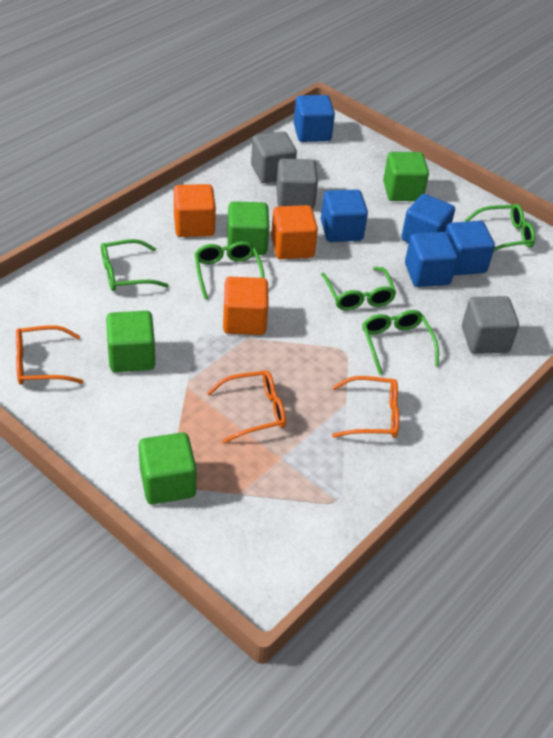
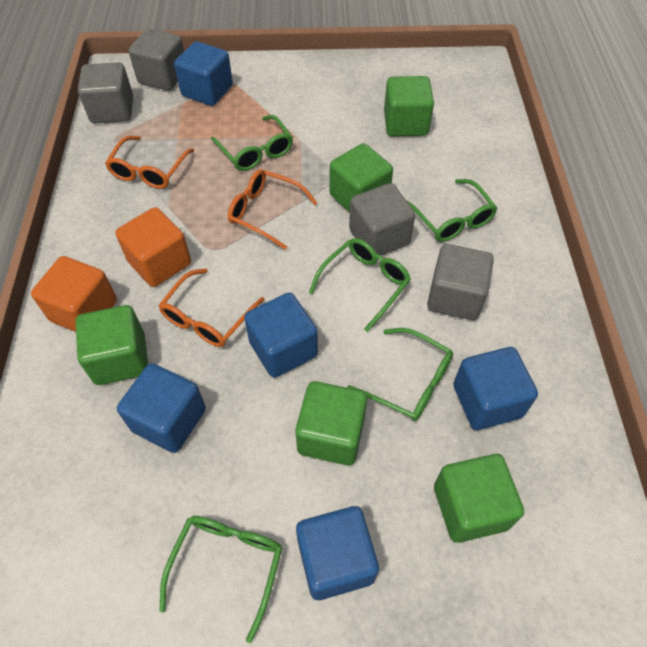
green cube: 4 -> 5
grey cube: 3 -> 4
orange cube: 3 -> 2

